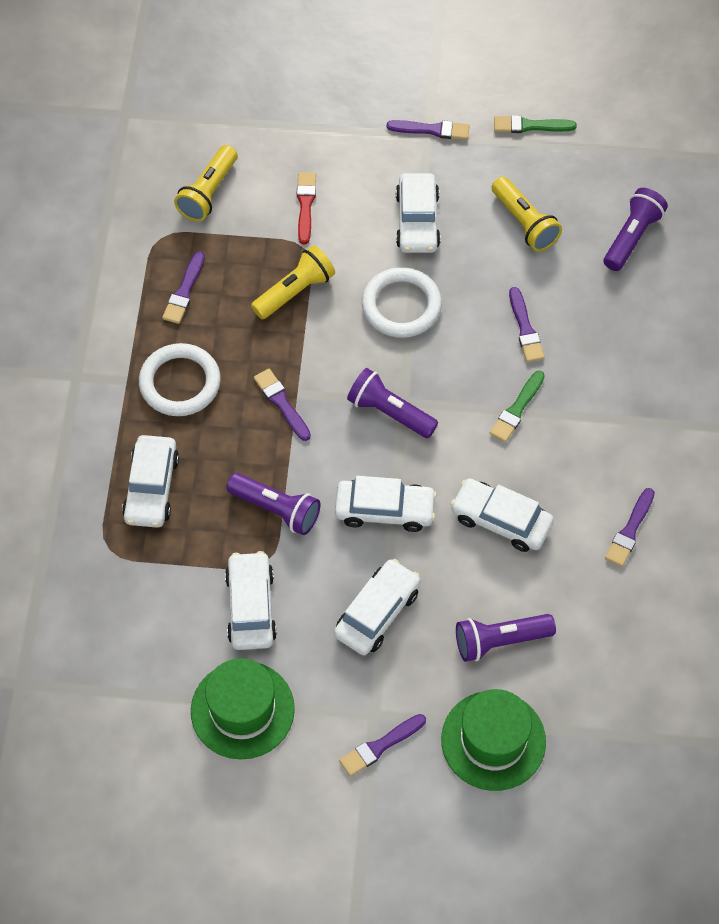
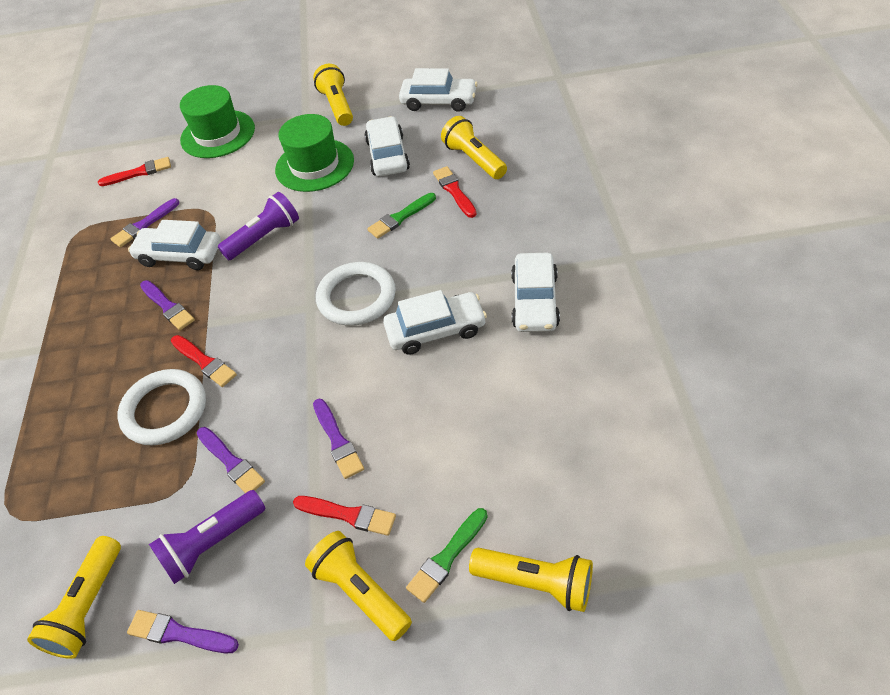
purple brush: 6 -> 5
purple flashlight: 4 -> 2
red brush: 1 -> 4
white car: 6 -> 5
yellow flashlight: 3 -> 5

